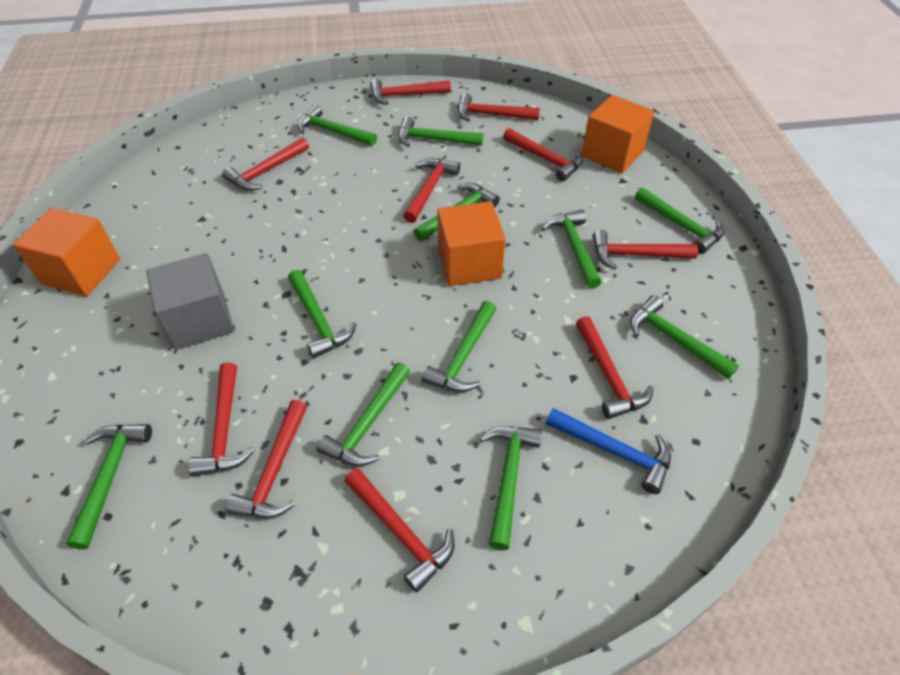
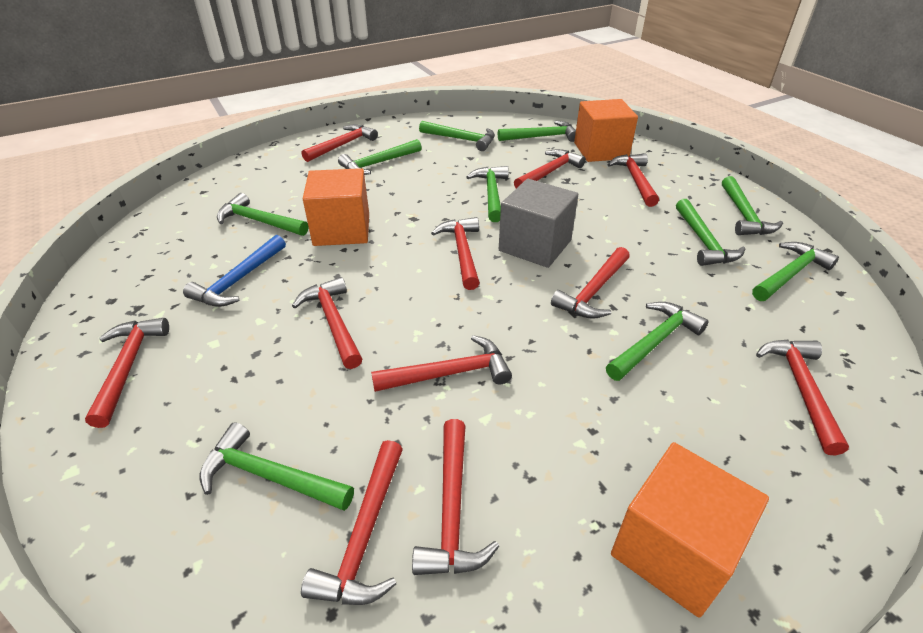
green hammer: 11 -> 10
red hammer: 10 -> 11

